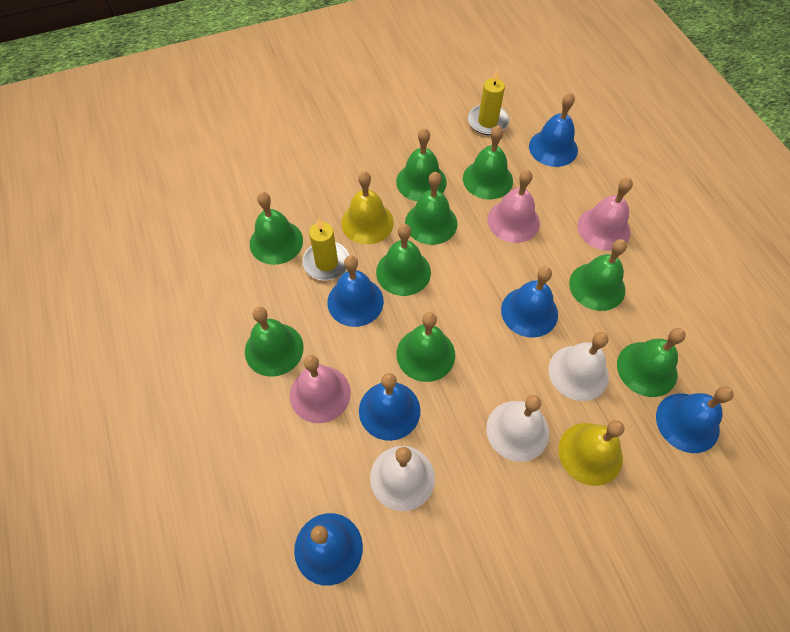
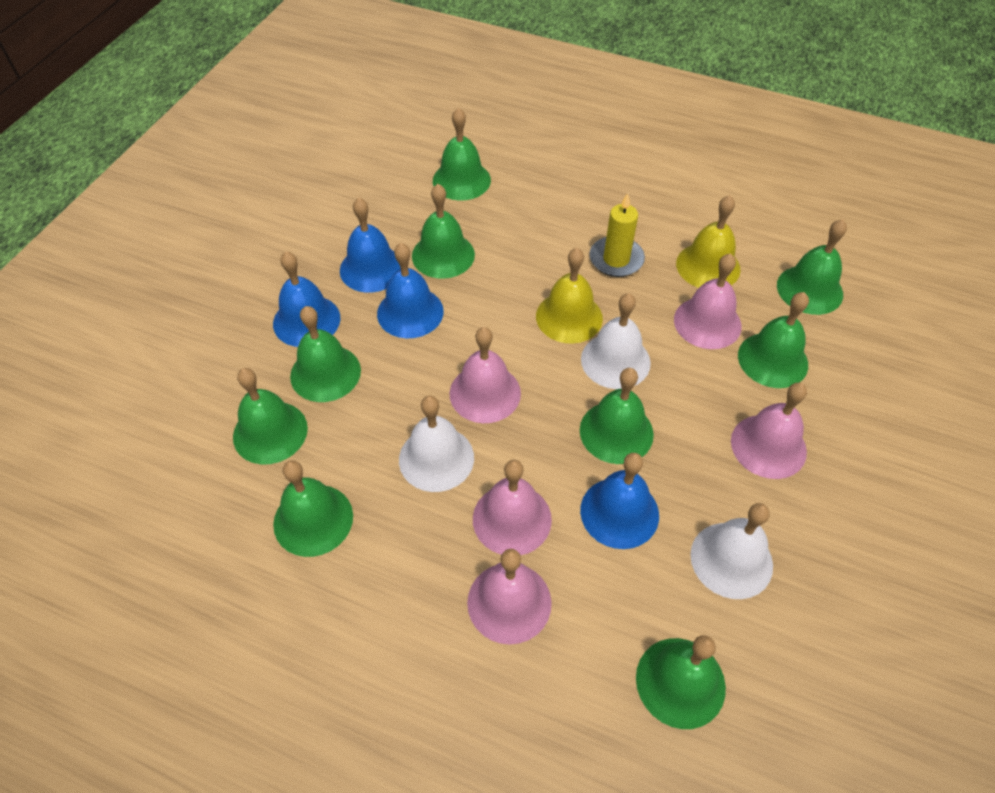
blue bell: 6 -> 4
pink bell: 3 -> 5
yellow candle: 2 -> 1

